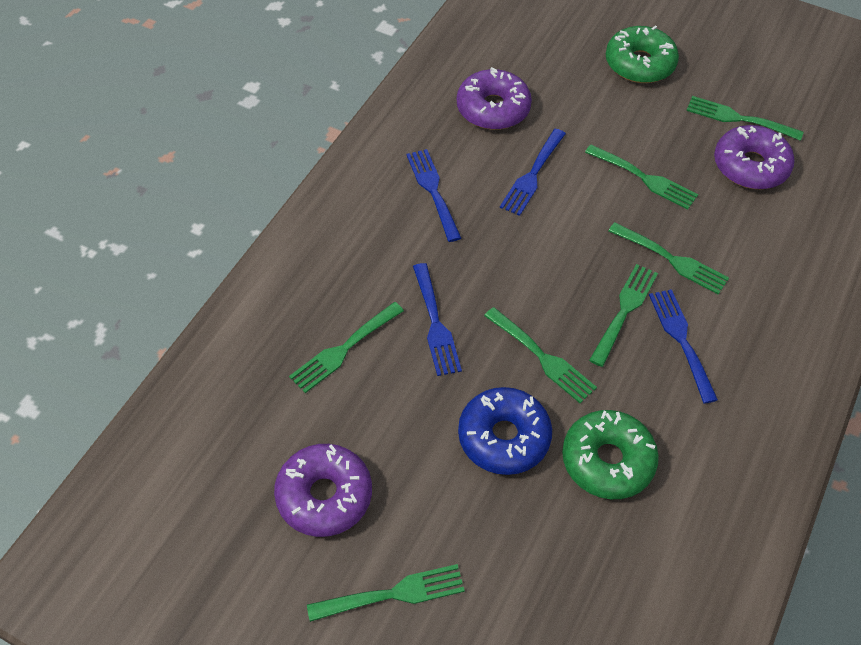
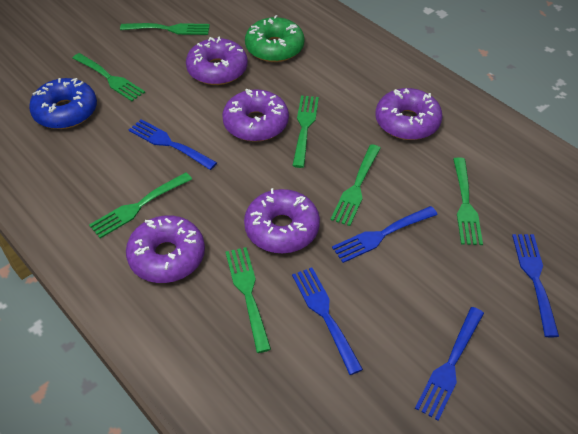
blue fork: 4 -> 5
green donut: 2 -> 1
purple donut: 3 -> 5

